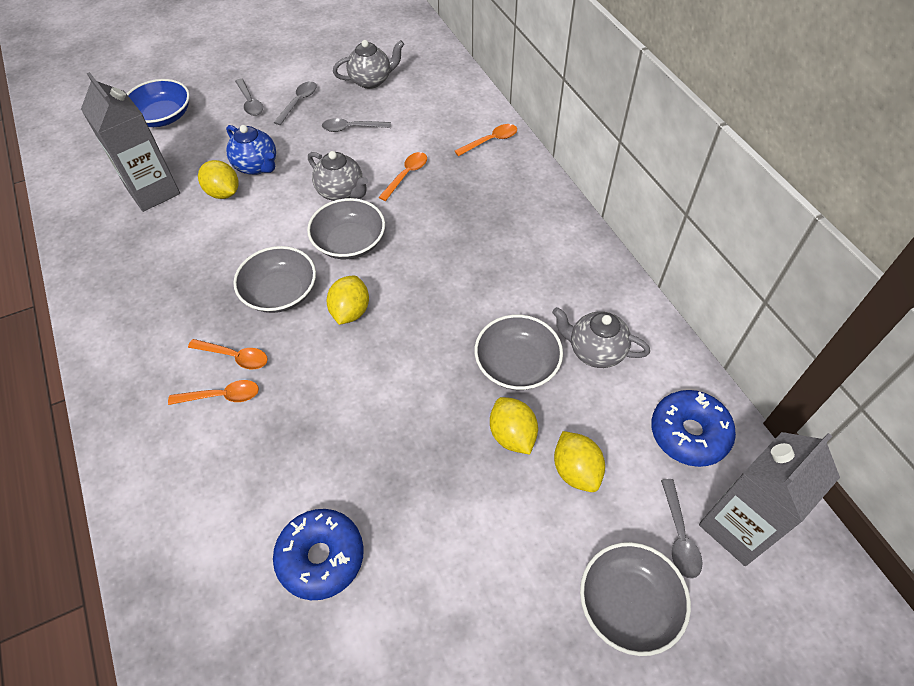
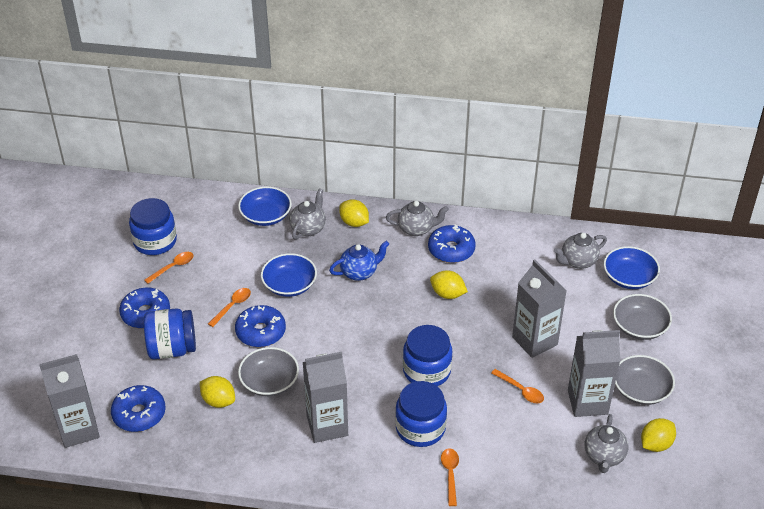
blue bowl: 1 -> 3
blue donut: 2 -> 4
blue jar: 0 -> 4
grey bowl: 4 -> 3
grey carton: 2 -> 4
grey spoon: 4 -> 0
grey teapot: 3 -> 4

